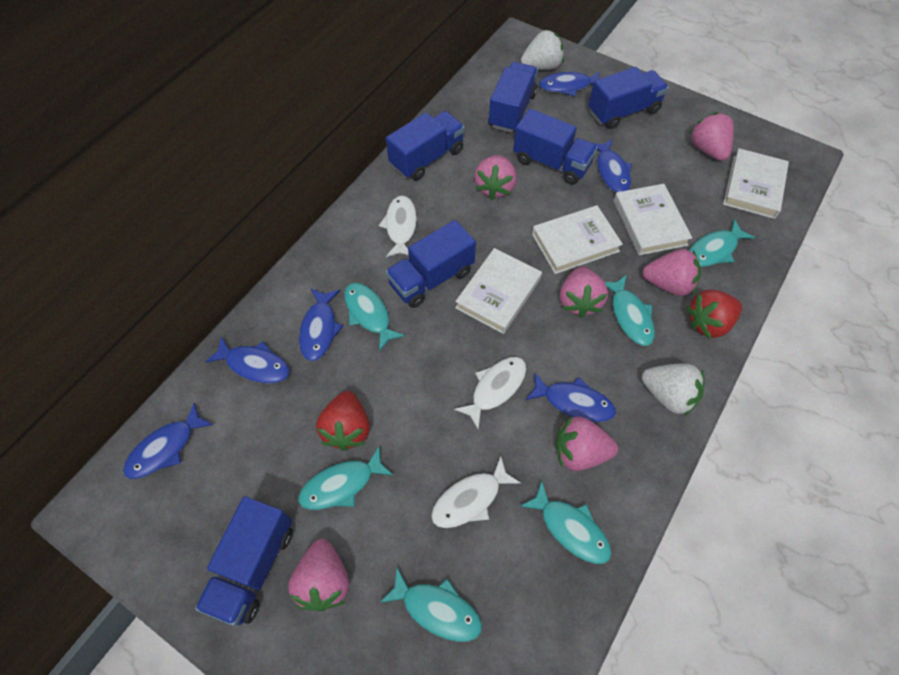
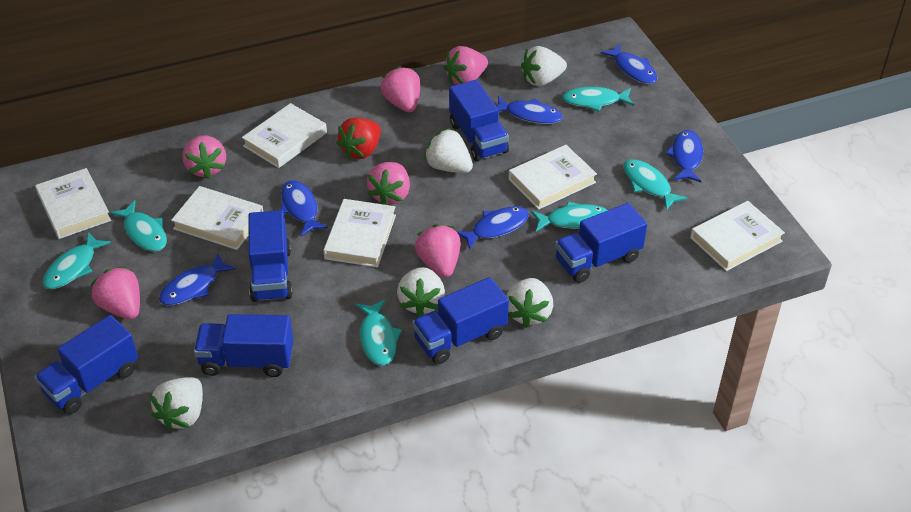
red strawberry: 2 -> 1
white book: 4 -> 6
white fish: 3 -> 0
white strawberry: 2 -> 5

